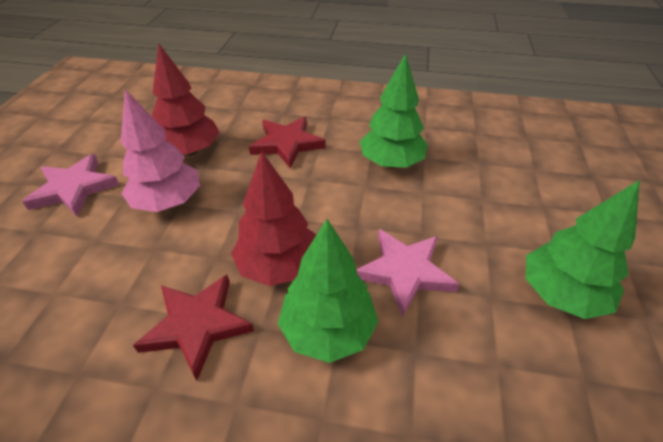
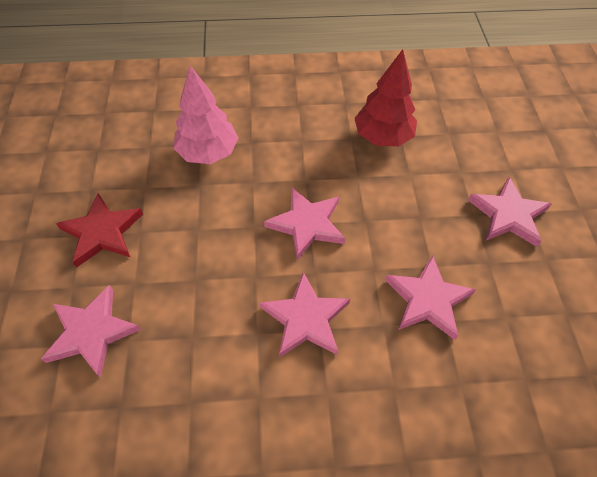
green tree: 3 -> 0
pink star: 2 -> 5
red star: 2 -> 1
red tree: 2 -> 1

